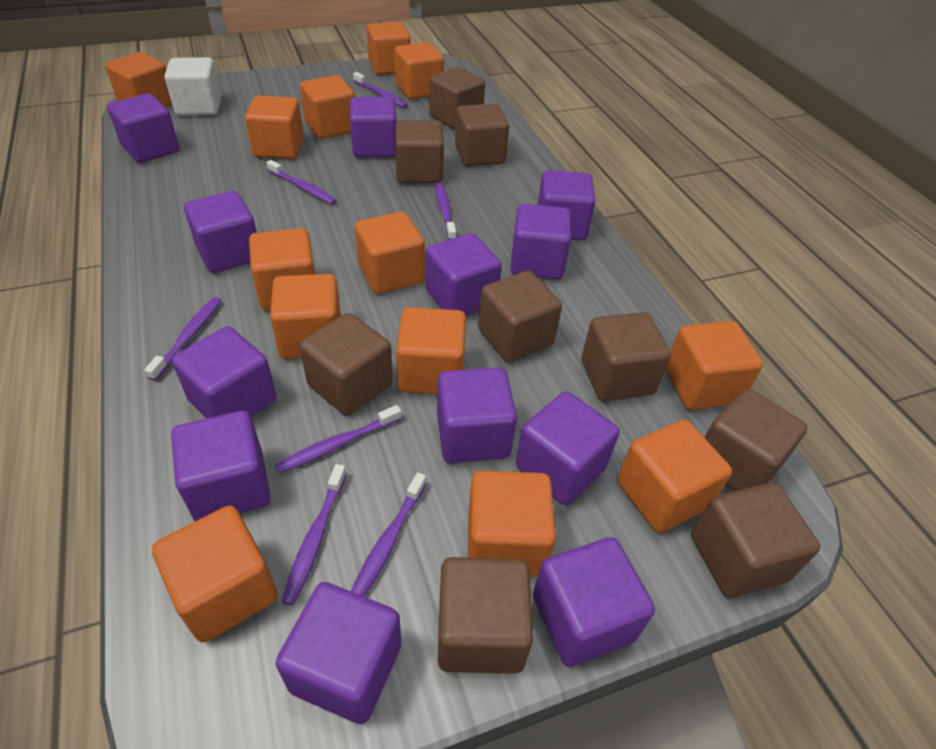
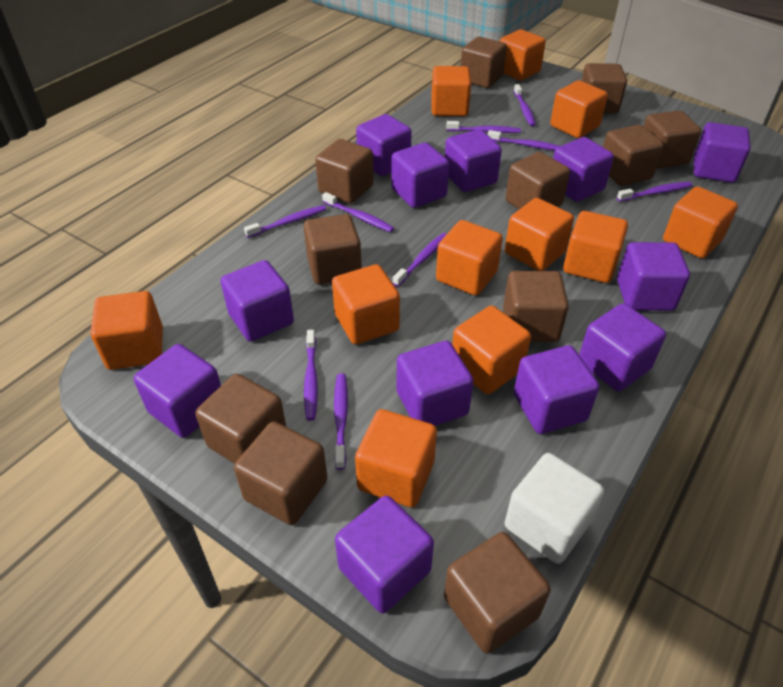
brown cube: 9 -> 11
orange cube: 13 -> 11
purple toothbrush: 7 -> 9

